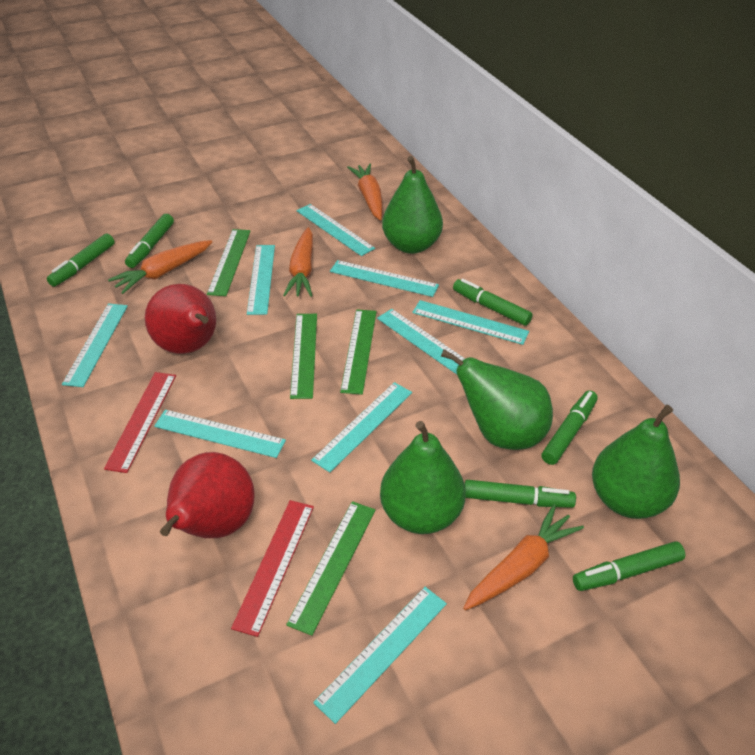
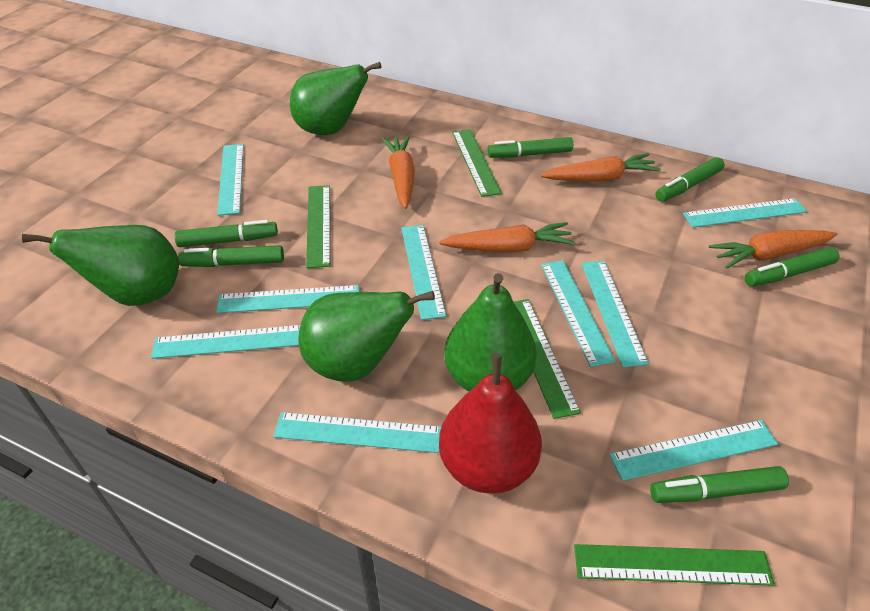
red pear: 2 -> 1
red ruler: 2 -> 0

